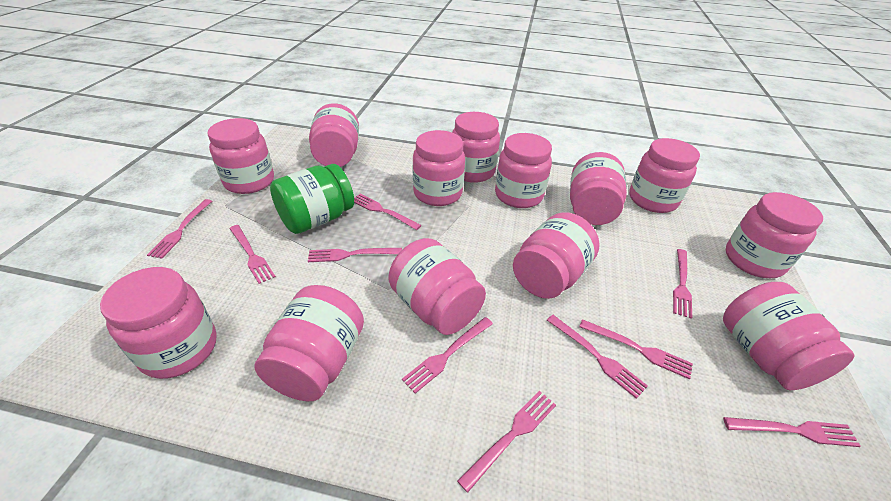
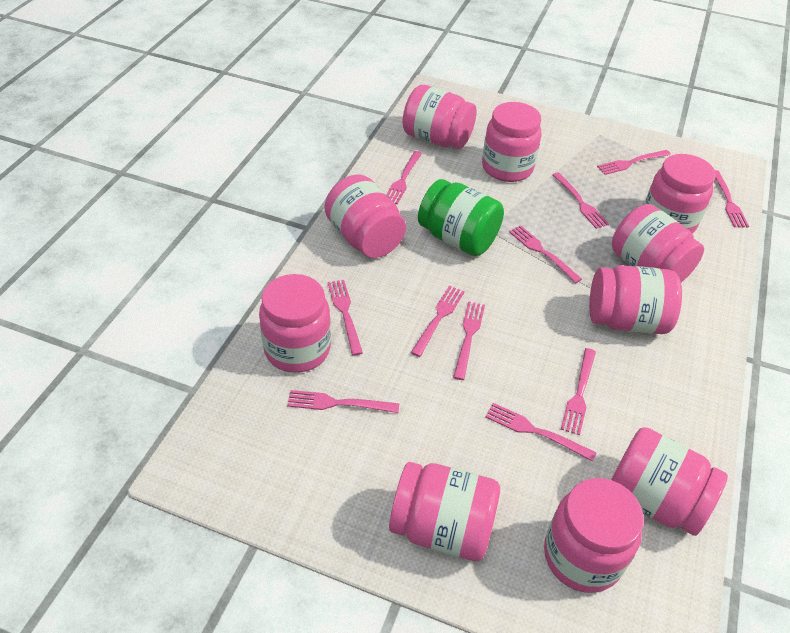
pink fork: 10 -> 11
pink jar: 13 -> 10

